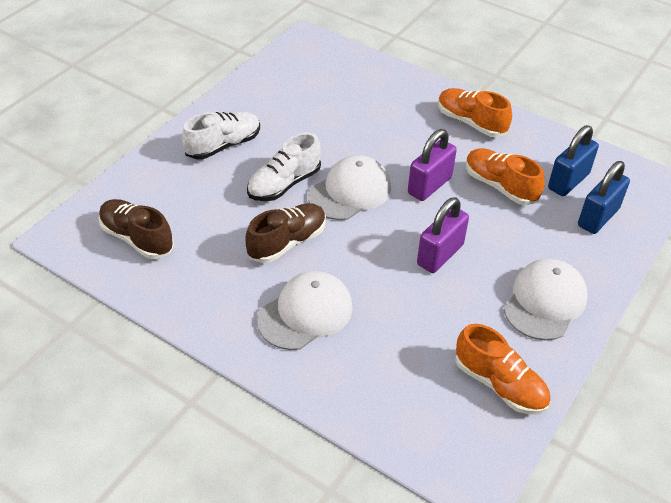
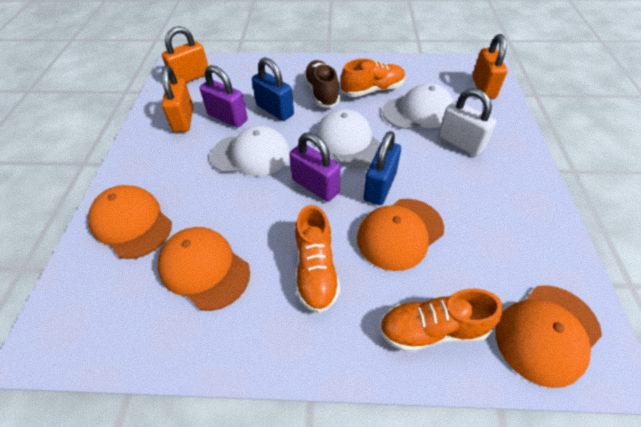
brown shoe: 2 -> 1
orange cap: 0 -> 4
orange padlock: 0 -> 3
white padlock: 0 -> 1
white shoe: 2 -> 0

